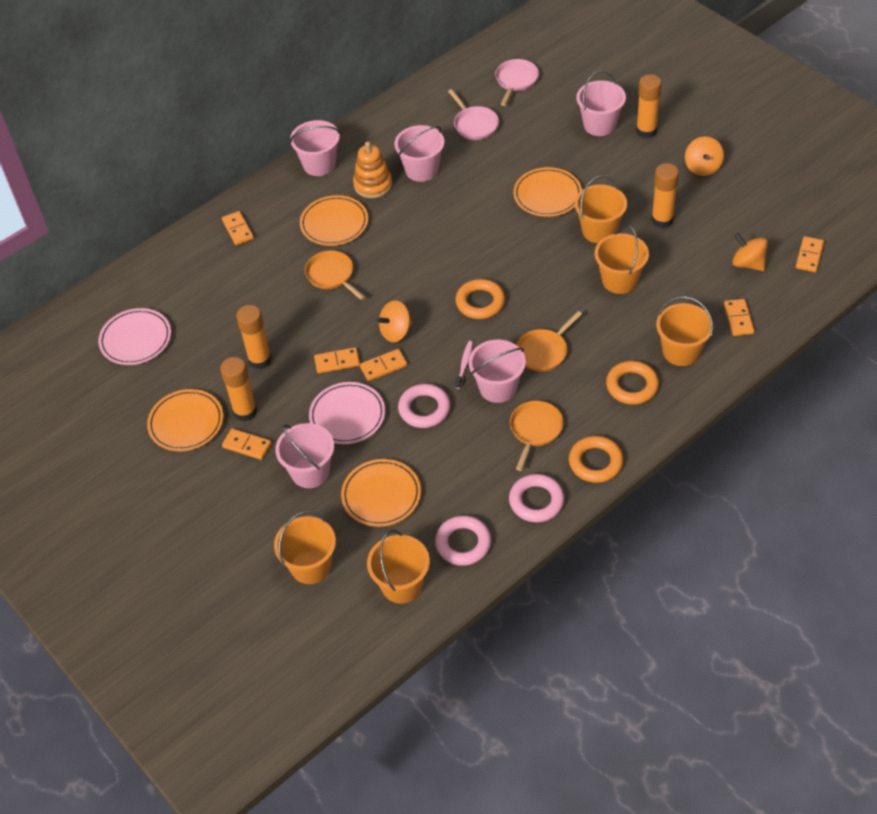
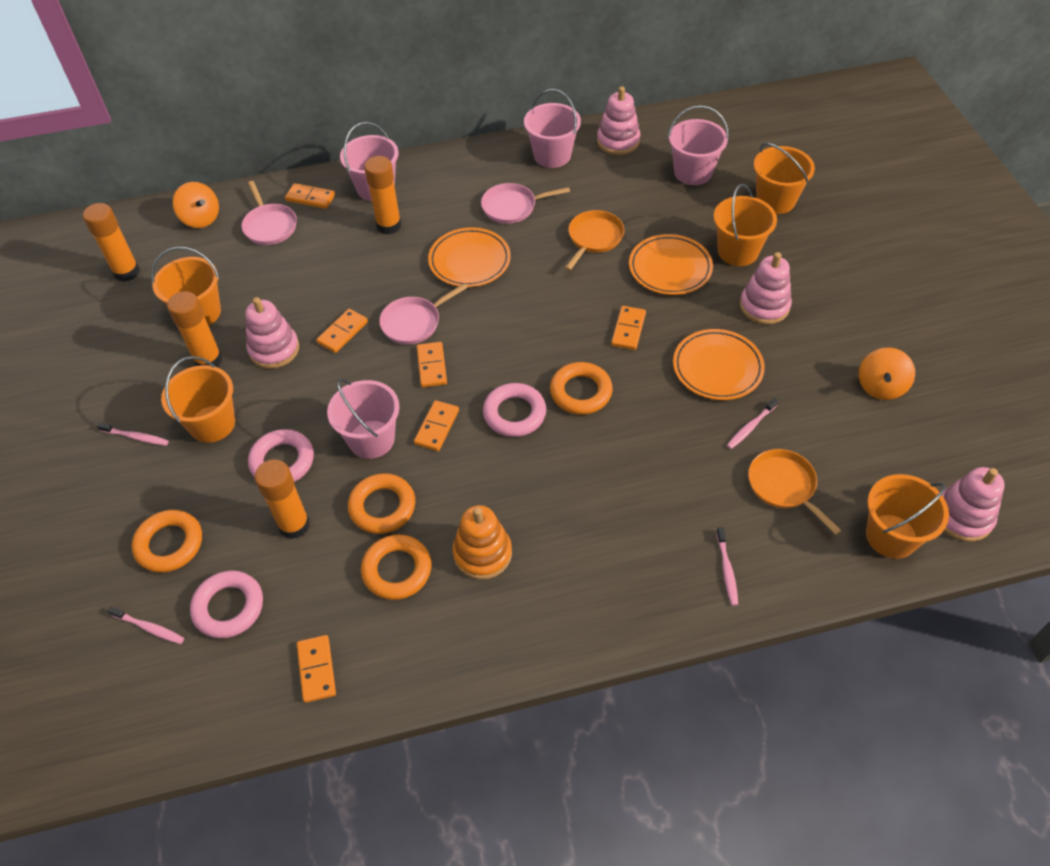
orange pan: 3 -> 2
orange plate: 4 -> 3
orange ring: 3 -> 4
orange spinning top: 3 -> 2
pink bucket: 5 -> 4
pink pan: 2 -> 3
pink plate: 2 -> 0
pink stacking toy: 0 -> 4
pink toothbrush: 1 -> 4

